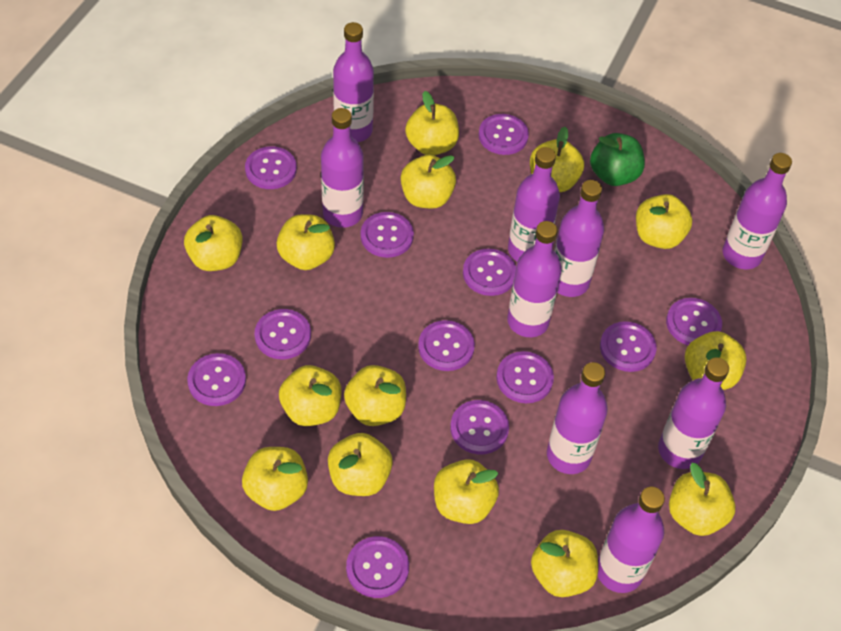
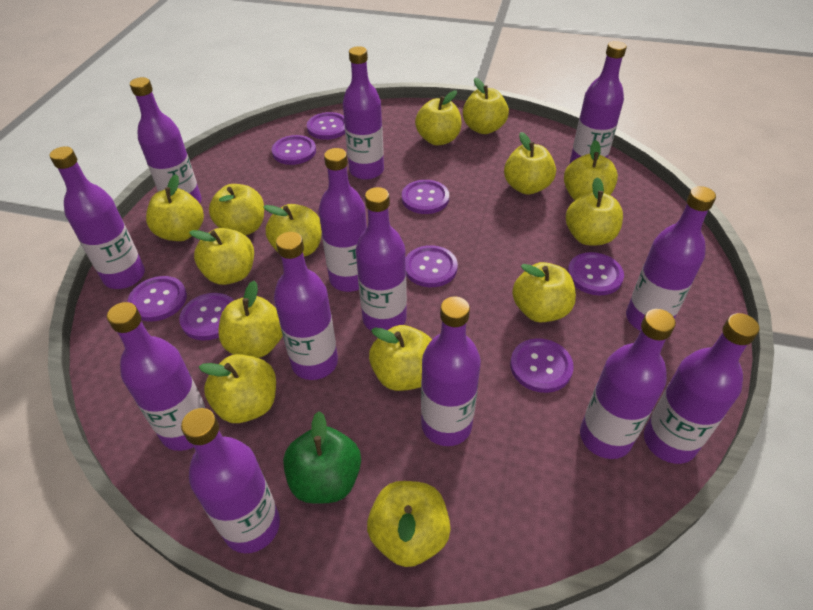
purple bottle: 9 -> 13
purple button: 12 -> 8

